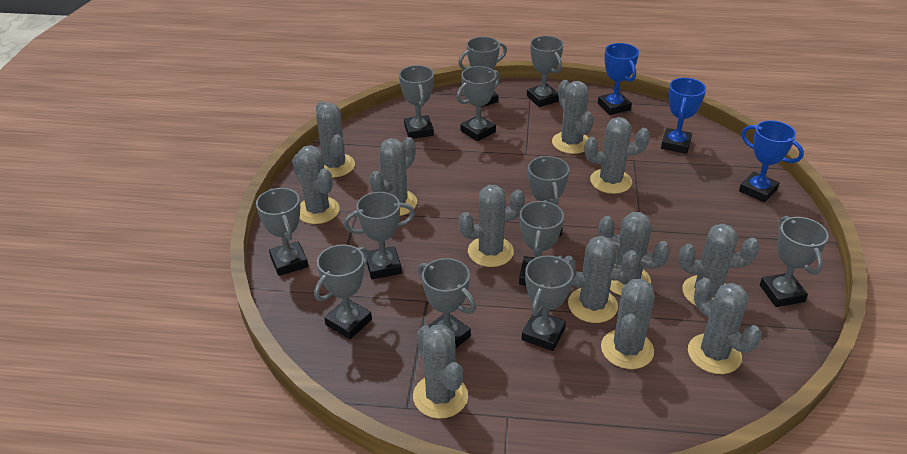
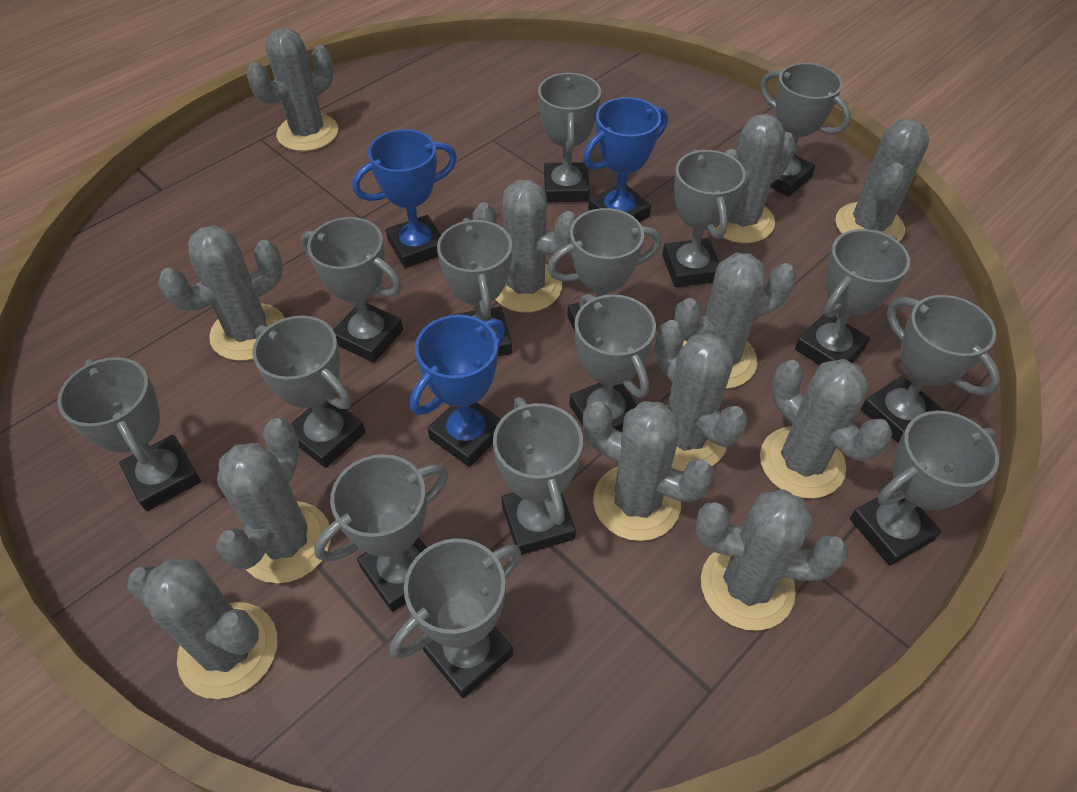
grey trophy: 12 -> 15

